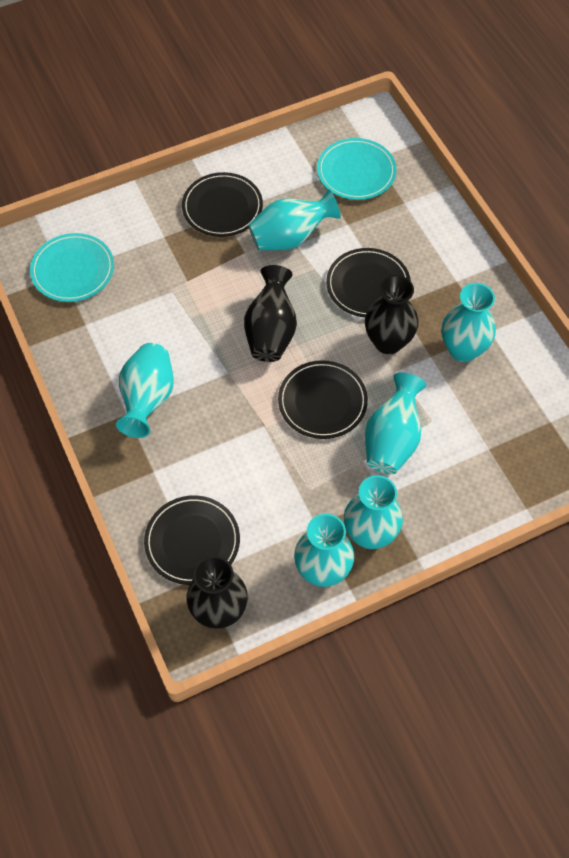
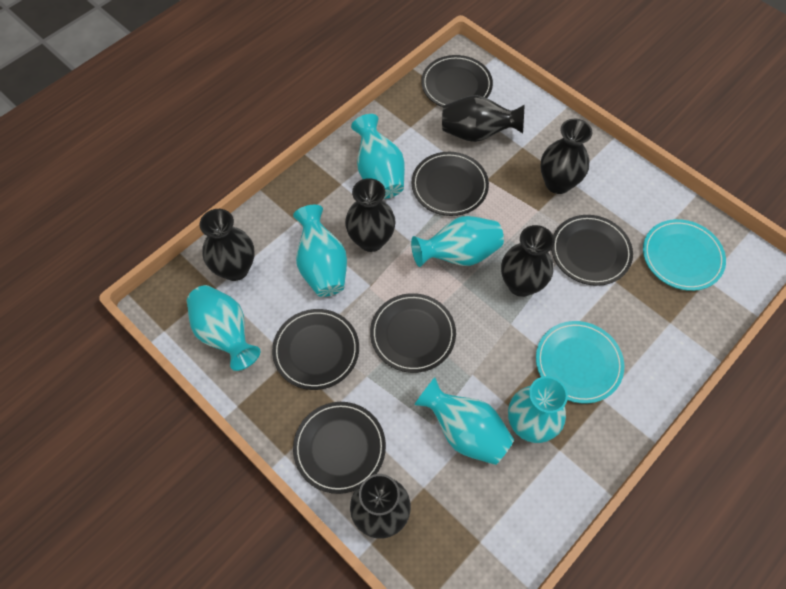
black plate: 4 -> 6
black vase: 3 -> 6

